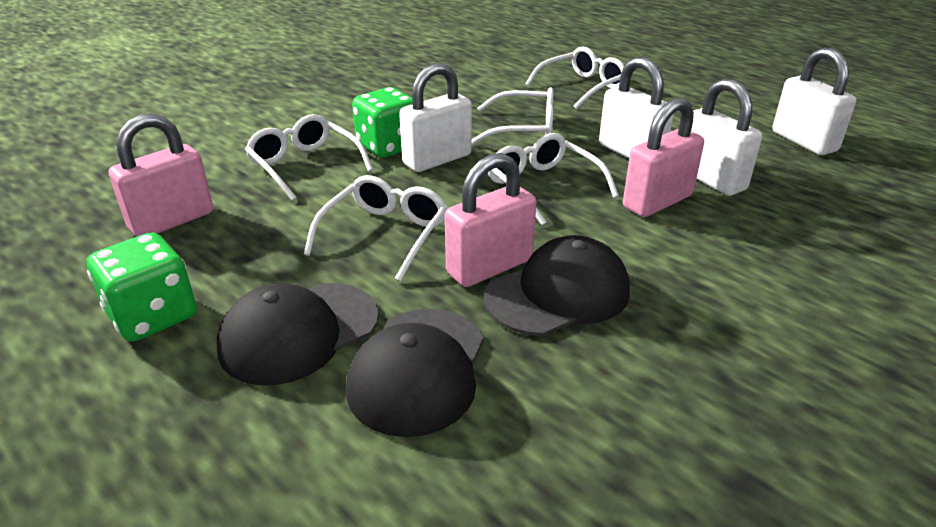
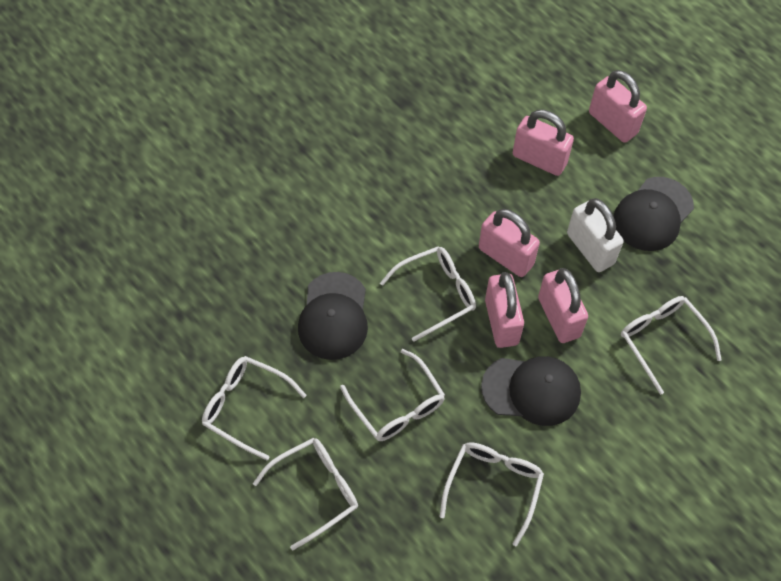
green dice: 2 -> 0
pink padlock: 3 -> 5
white glasses: 5 -> 6
white padlock: 4 -> 1

